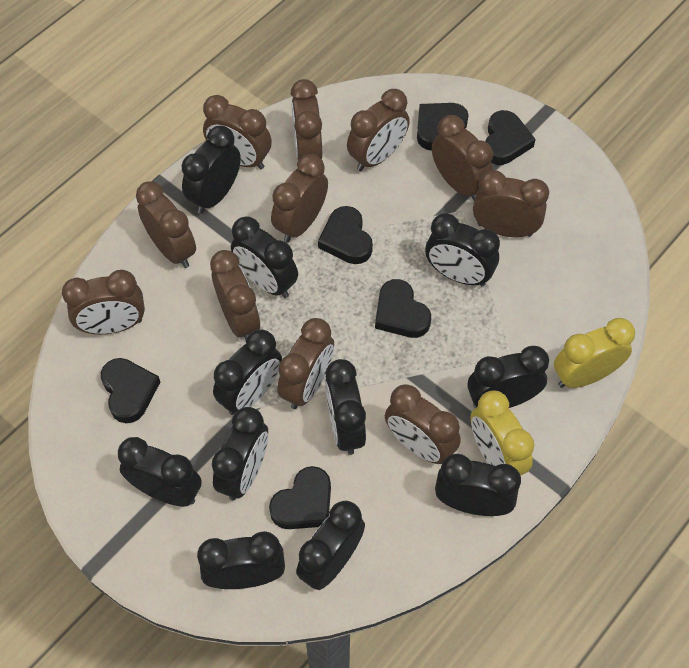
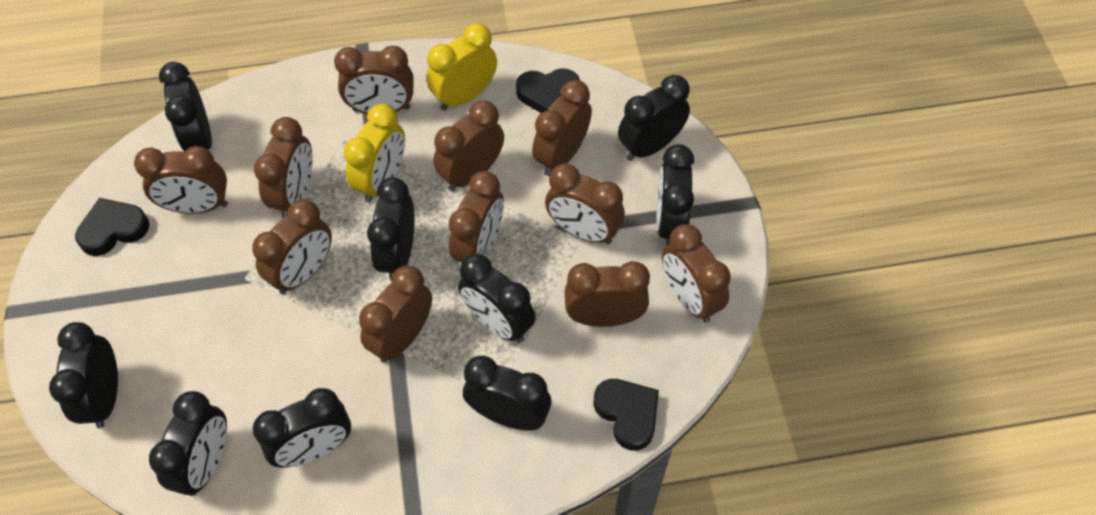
black clock: 11 -> 9
black heart: 6 -> 3

